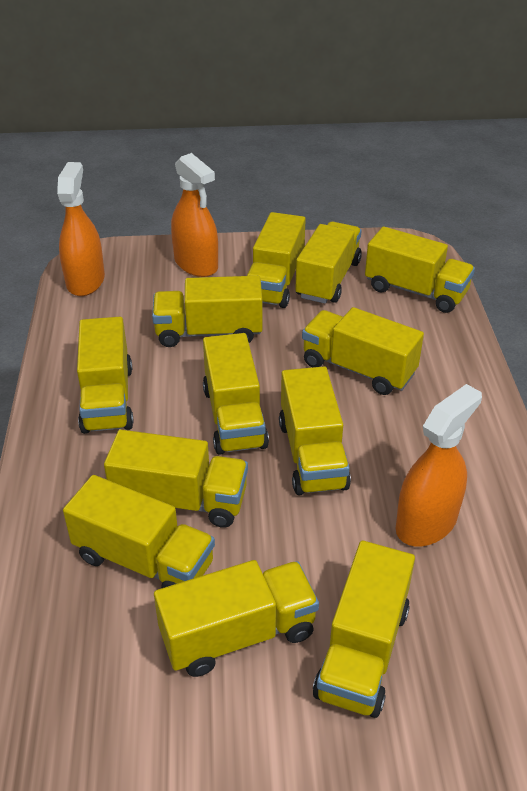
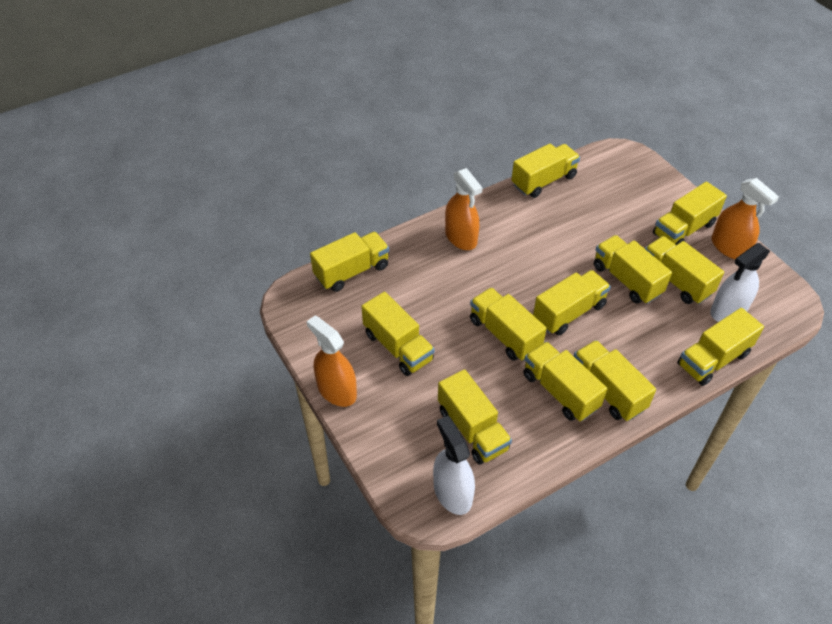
white spray bottle: 0 -> 2

